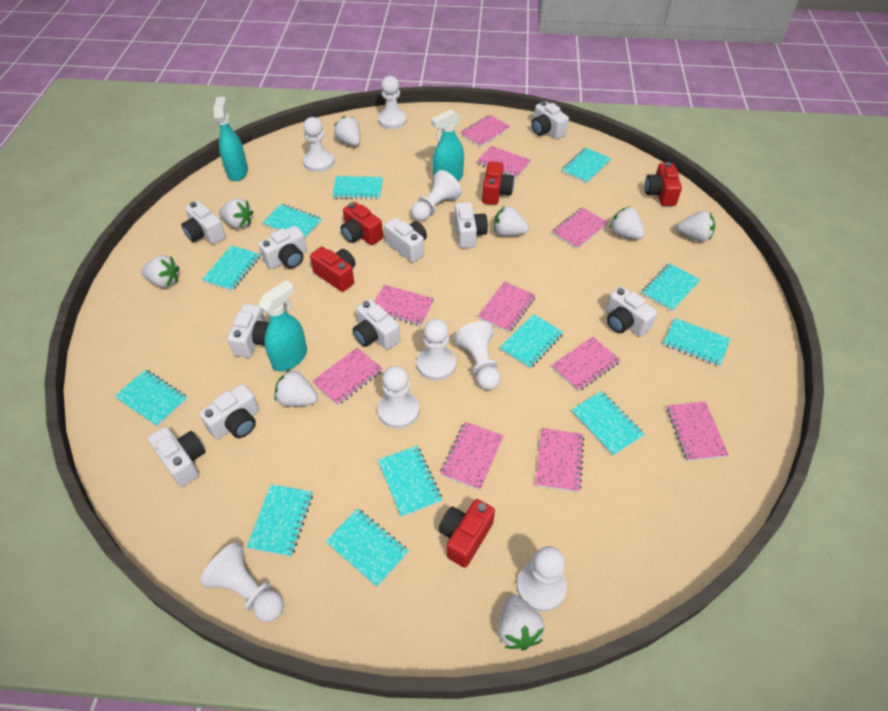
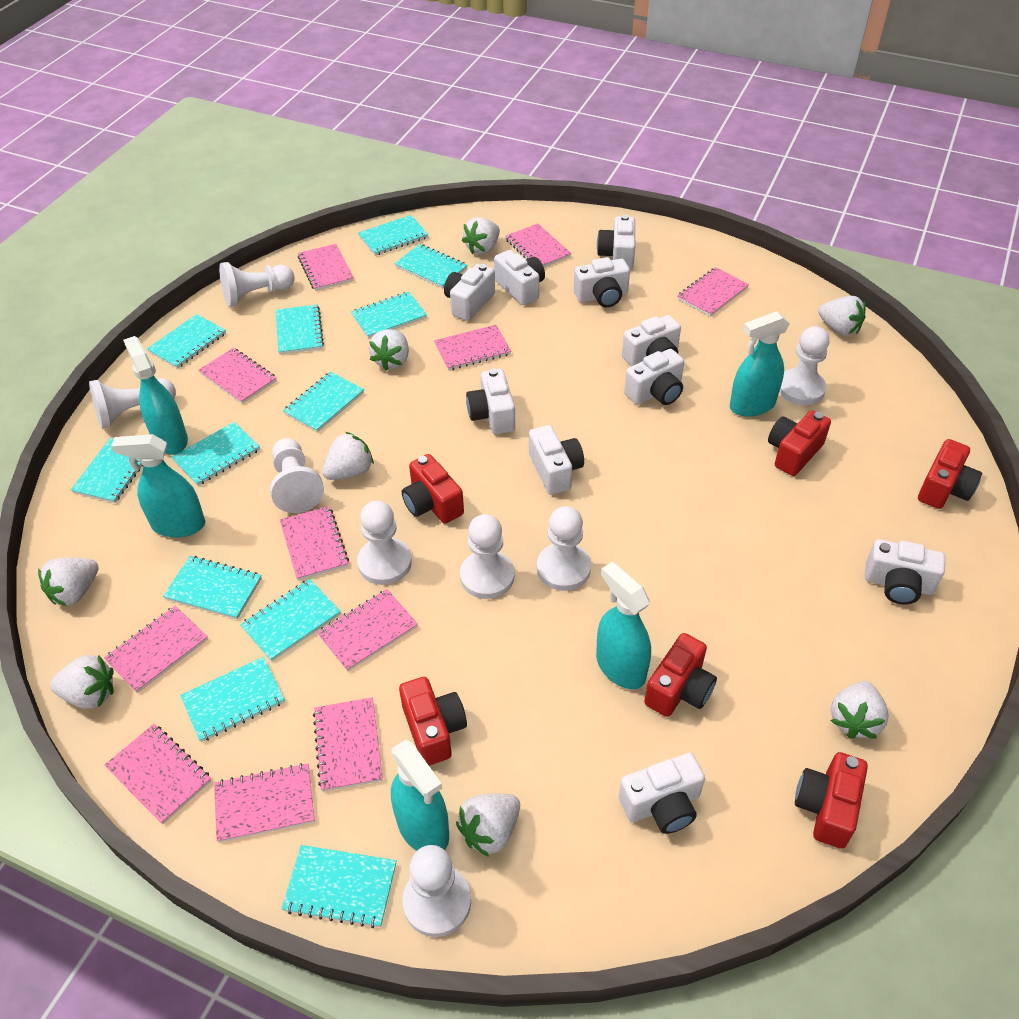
pink notebook: 10 -> 11
red camera: 5 -> 6
turquoise spray bottle: 3 -> 5

